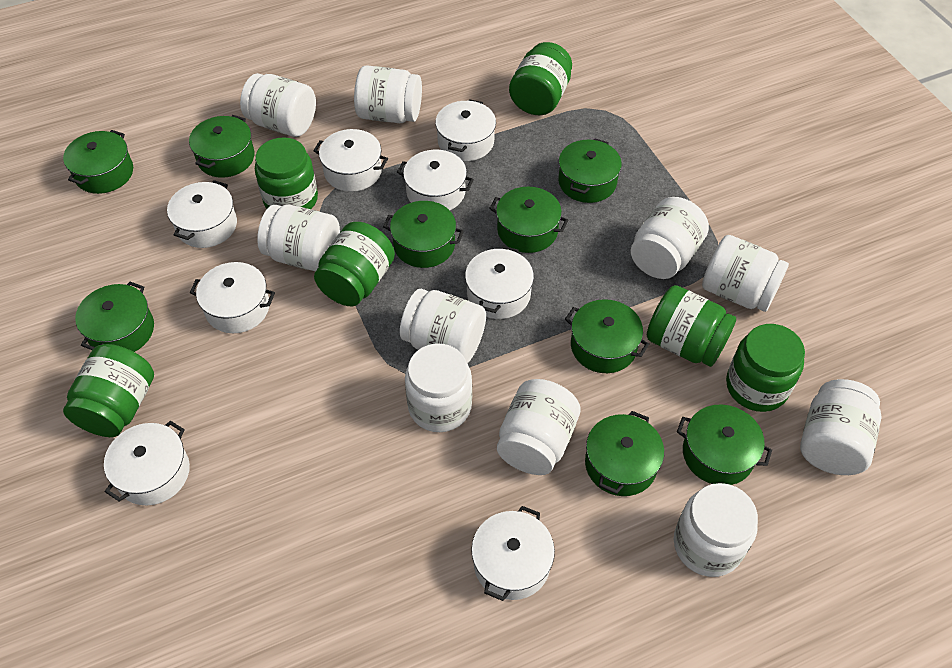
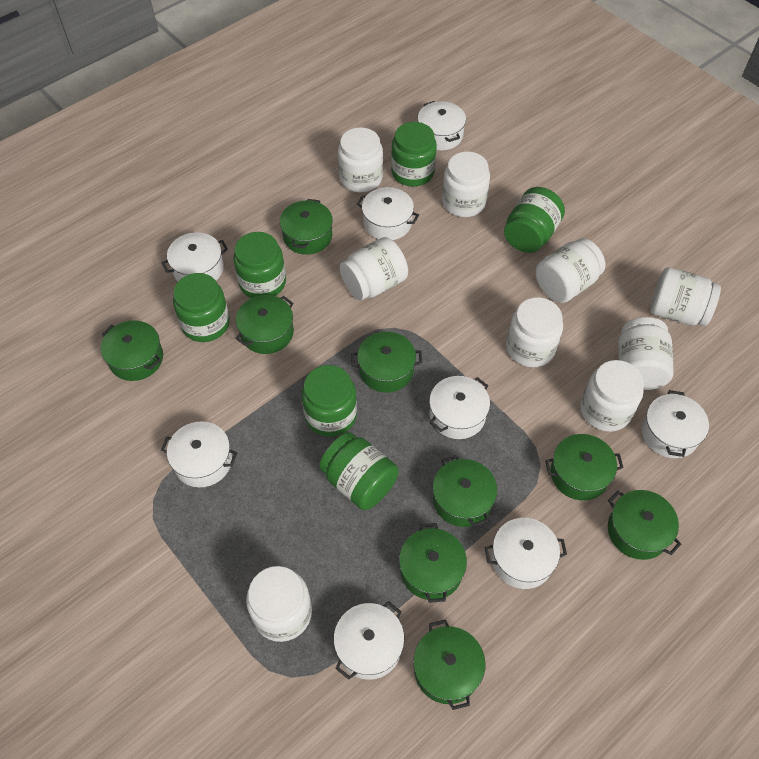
white jar: 10 -> 9

